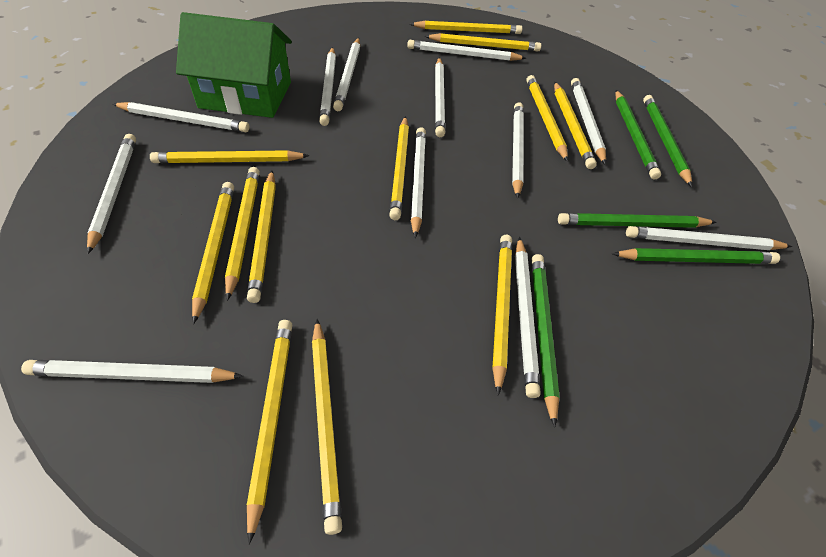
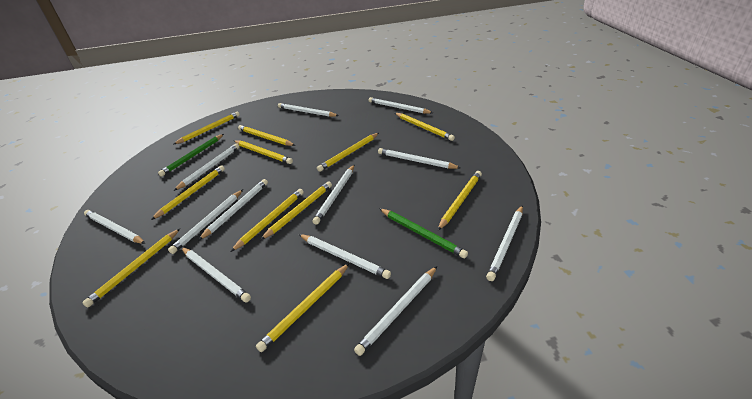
green house: 1 -> 0
green pencil: 5 -> 2
yellow pencil: 12 -> 11

